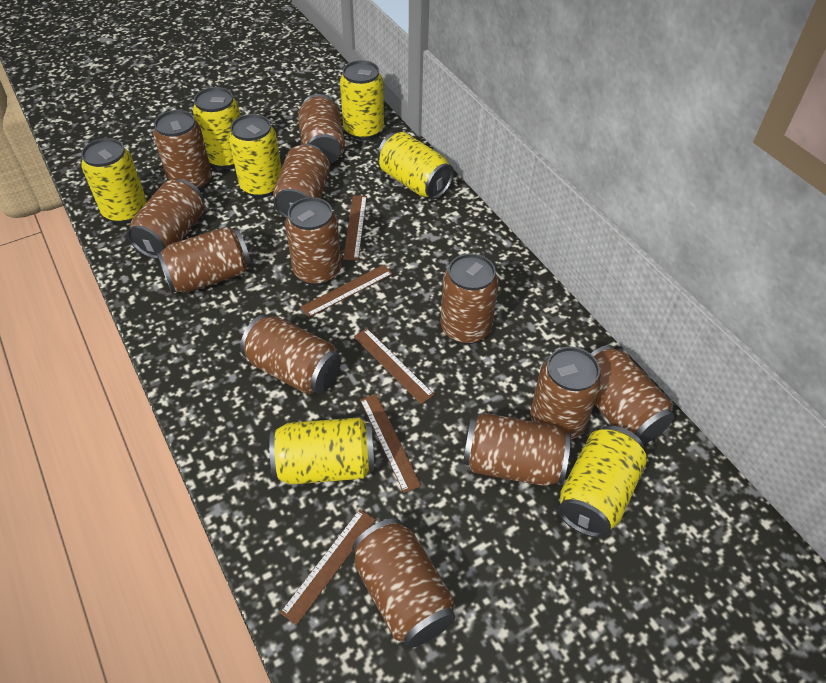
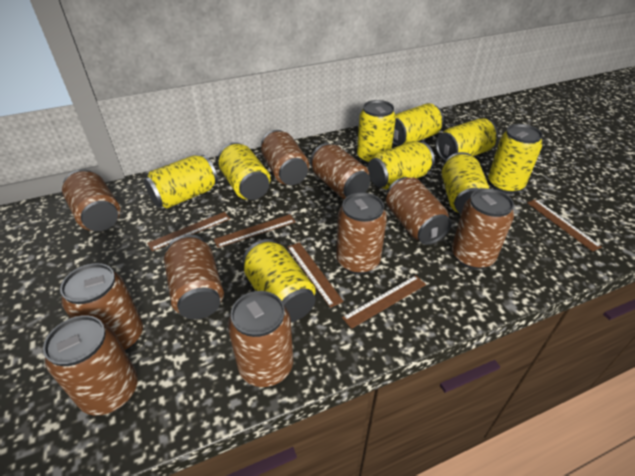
brown can: 12 -> 10
yellow can: 7 -> 9

